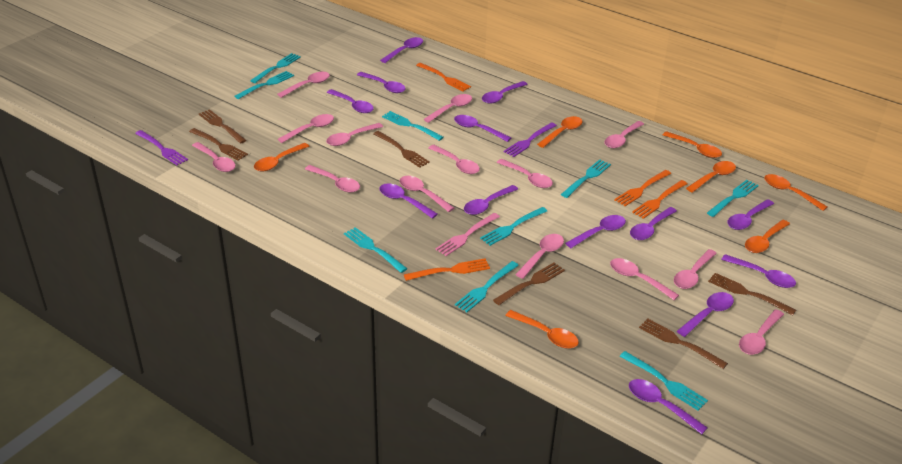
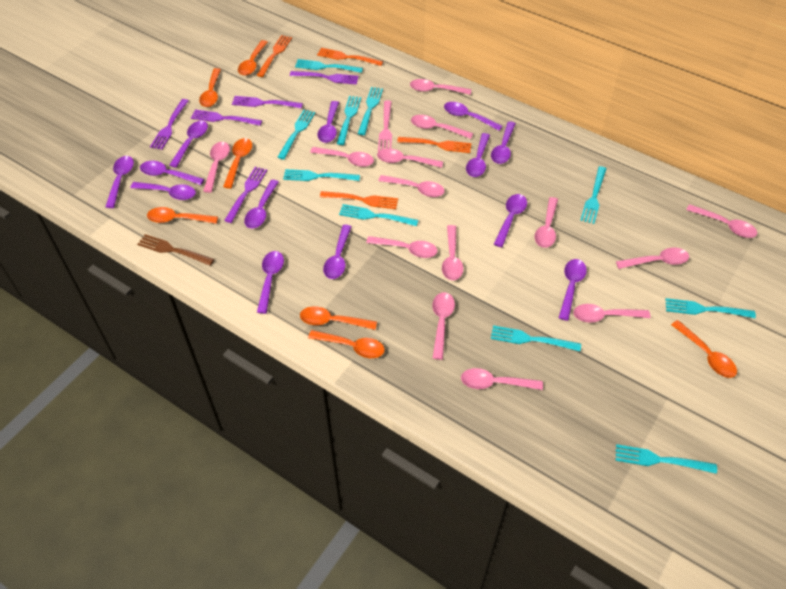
brown fork: 6 -> 1
purple fork: 2 -> 5
turquoise fork: 9 -> 10

